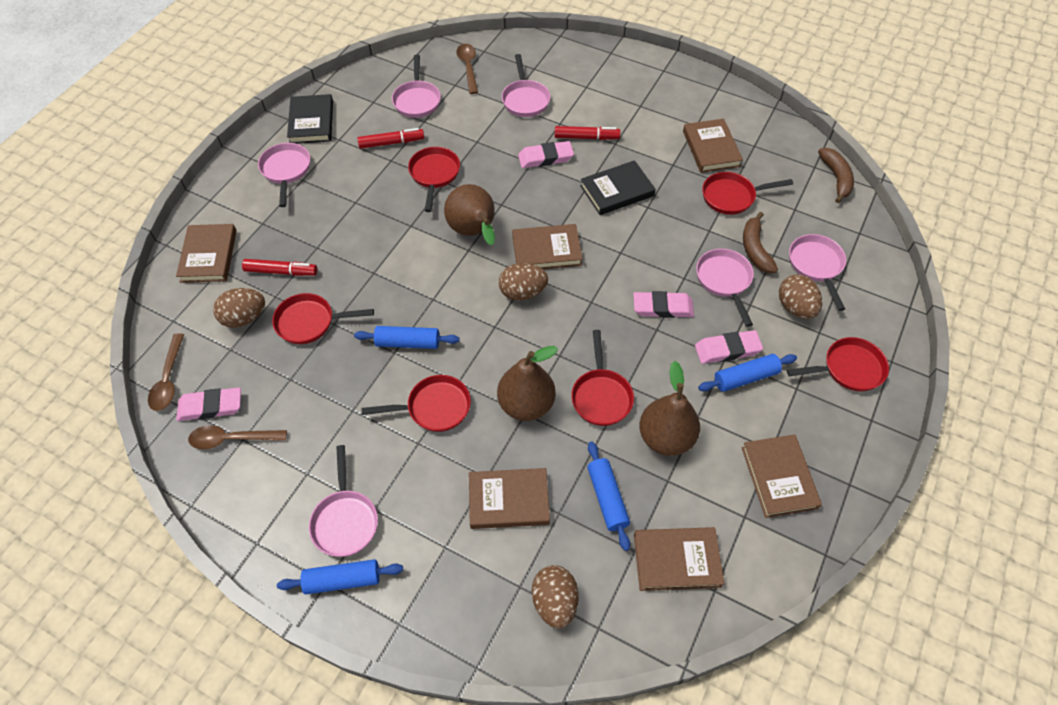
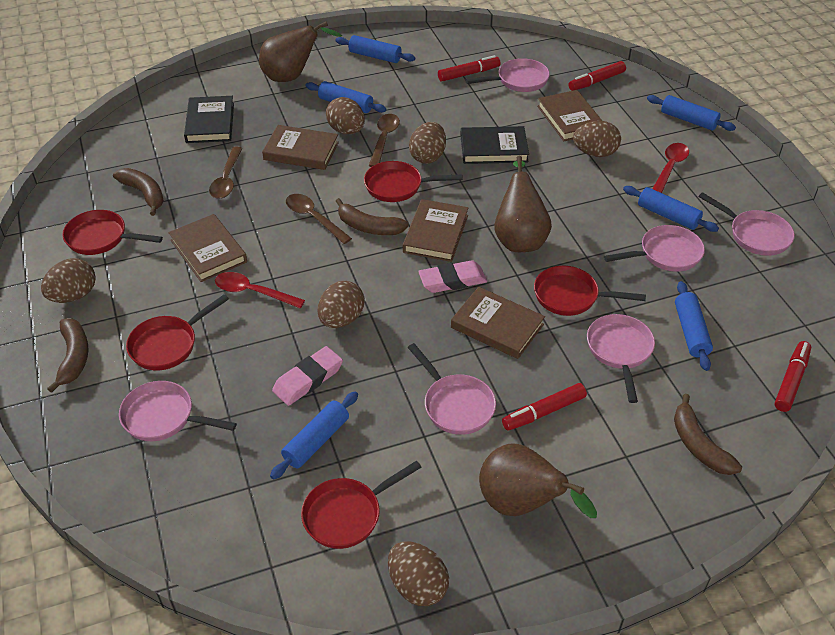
blue rolling pin: 4 -> 6
brown banana: 2 -> 4
brown book: 6 -> 5
brown egg: 4 -> 6
pink eraser: 4 -> 2
red marker: 3 -> 4
red pan: 6 -> 5
red spoon: 0 -> 2

